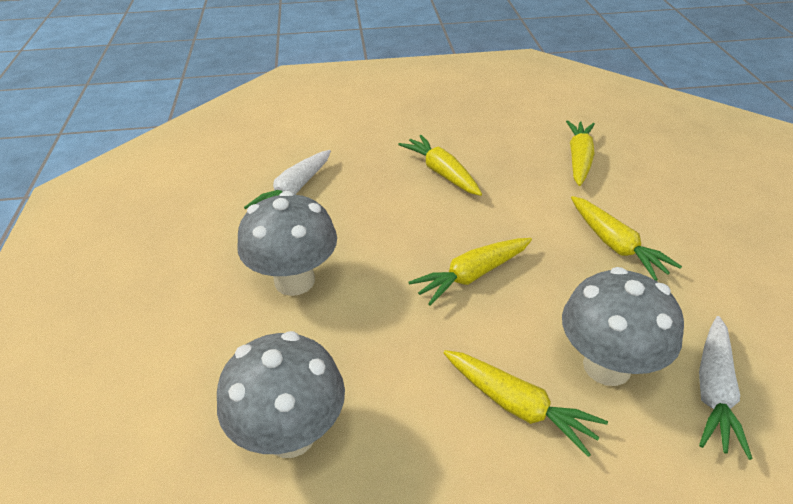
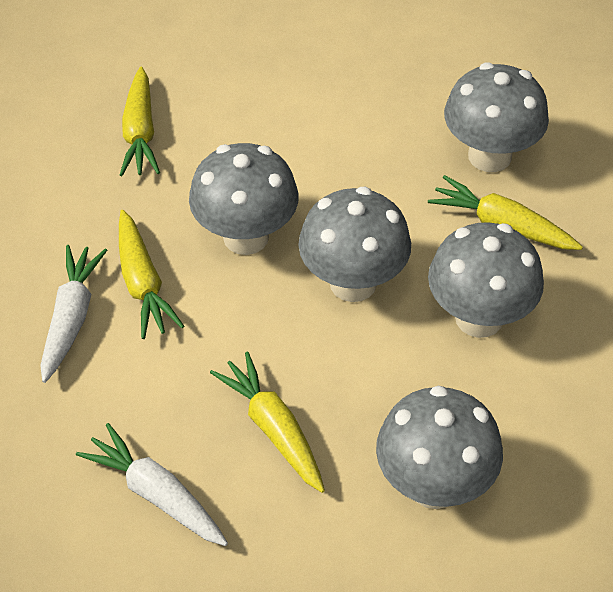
grey mushroom: 3 -> 5
yellow carrot: 5 -> 4

